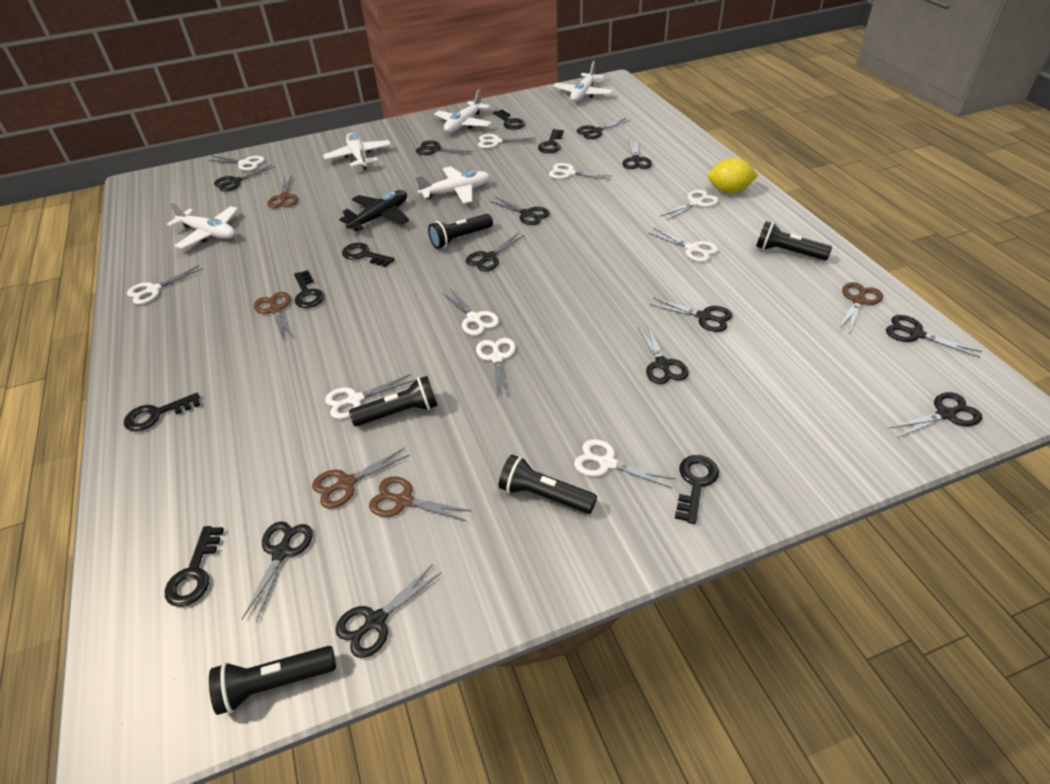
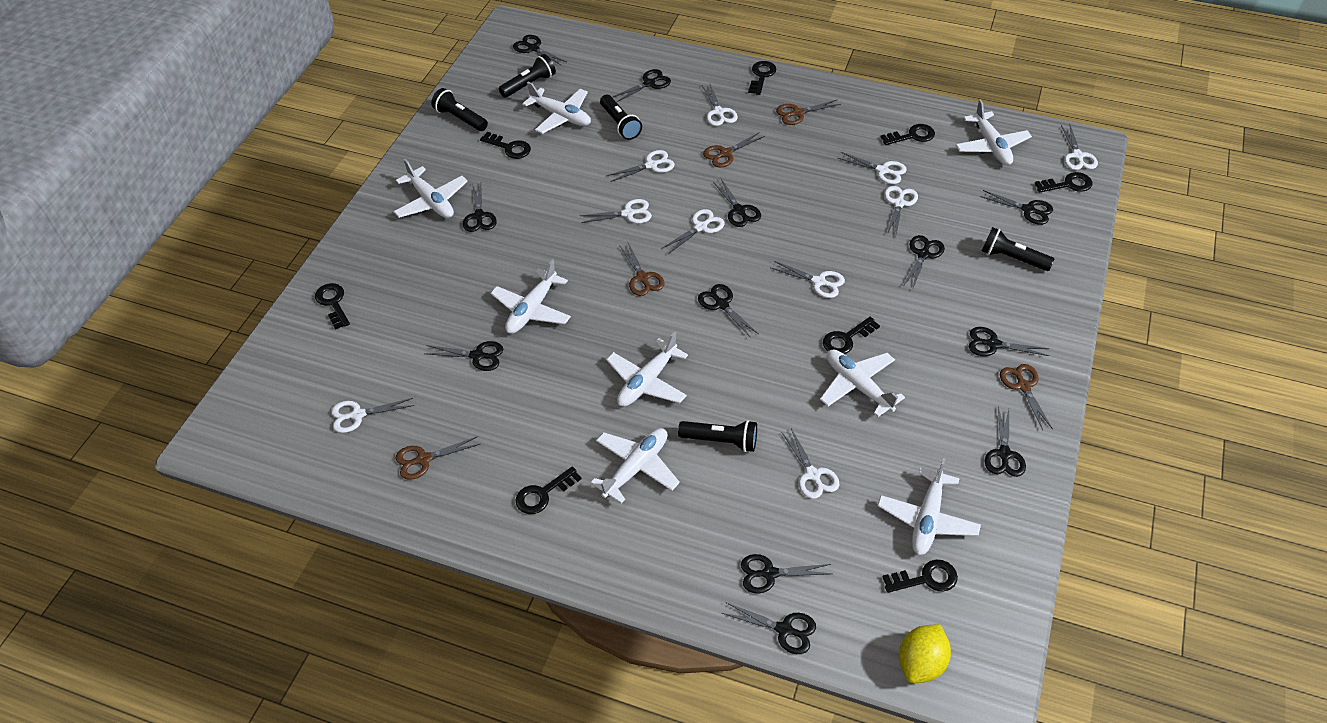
black key: 7 -> 8
black plane: 1 -> 0
white plane: 5 -> 8

